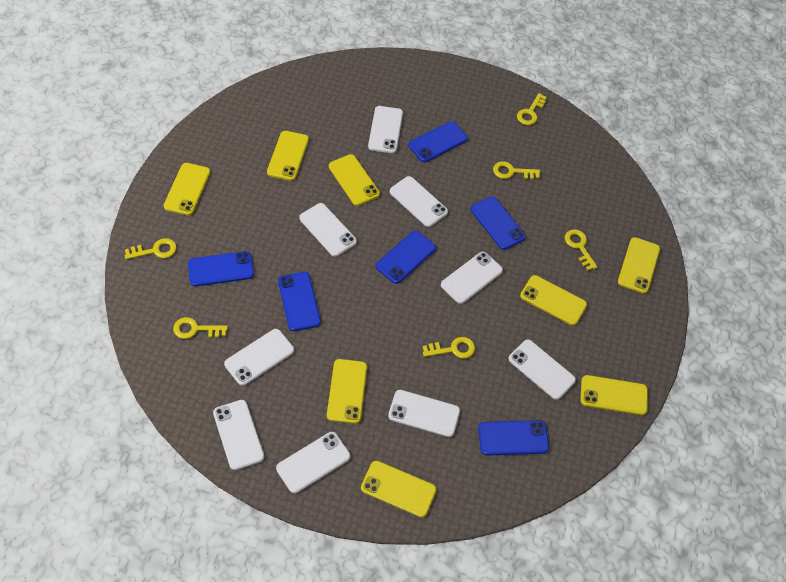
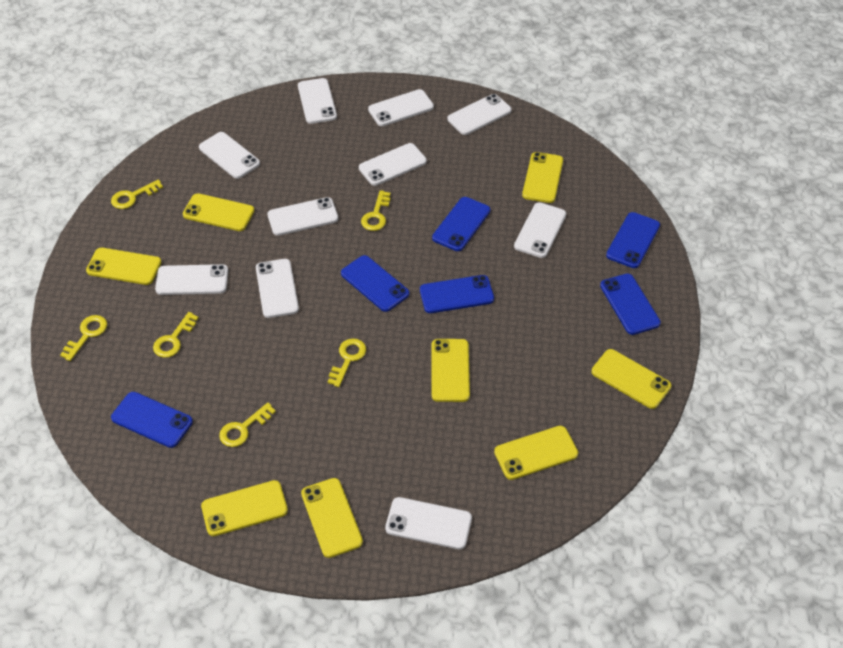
white phone: 9 -> 10

